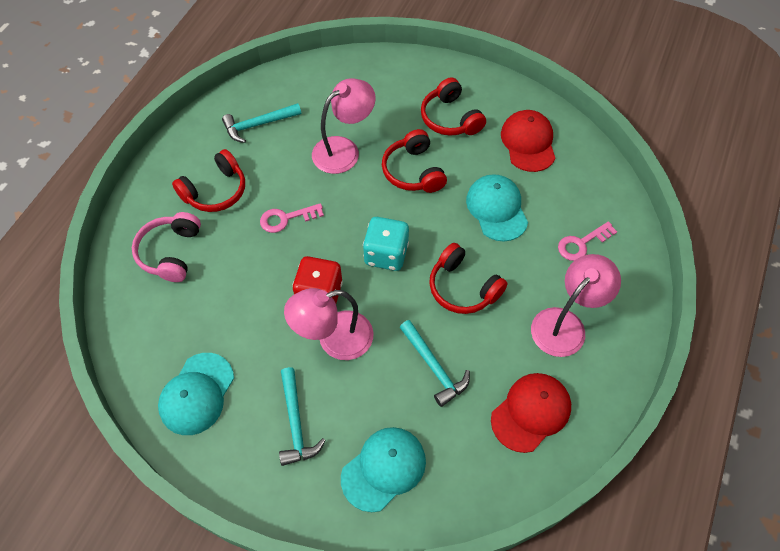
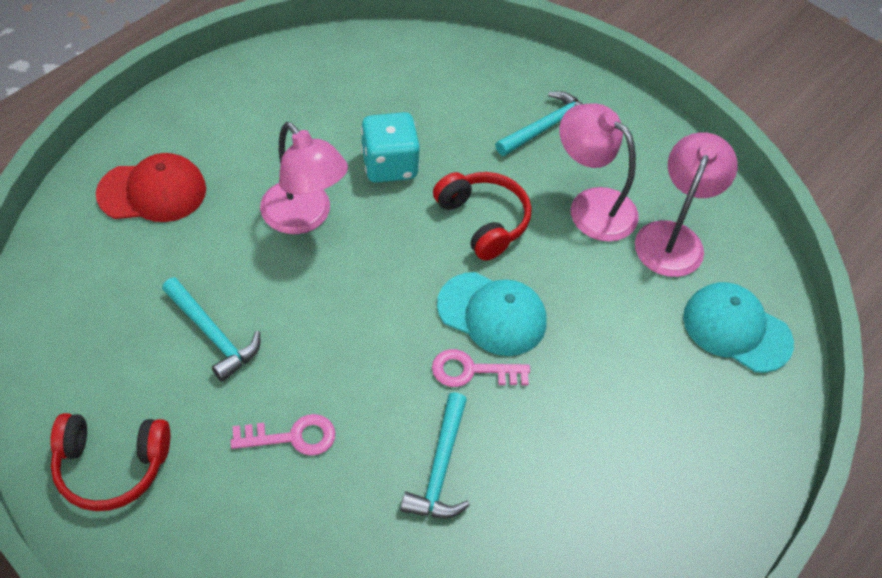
pink headphones: 1 -> 0
red cap: 2 -> 1
red dice: 1 -> 0
red headphones: 4 -> 2
turquoise cap: 3 -> 2

